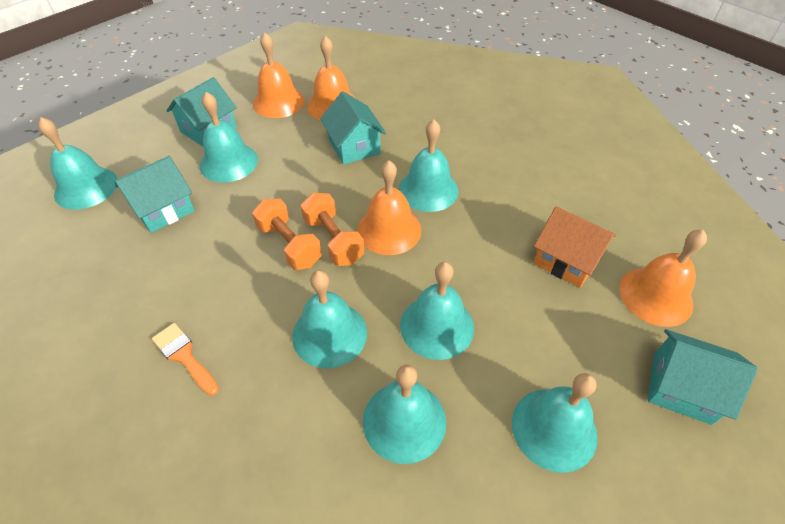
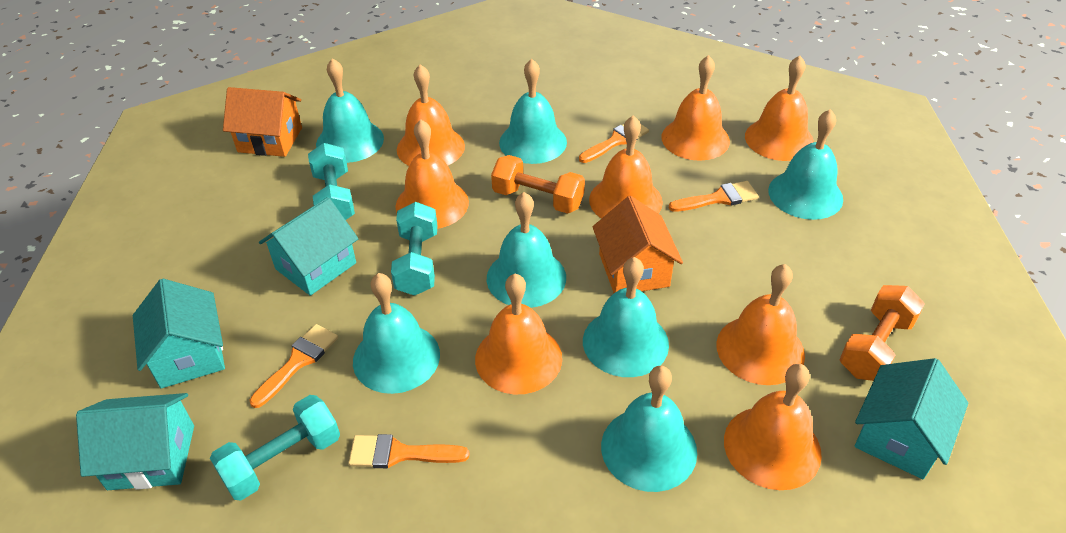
orange bell: 4 -> 8
orange brush: 1 -> 4
orange house: 1 -> 2
turquoise dumbbell: 0 -> 3

